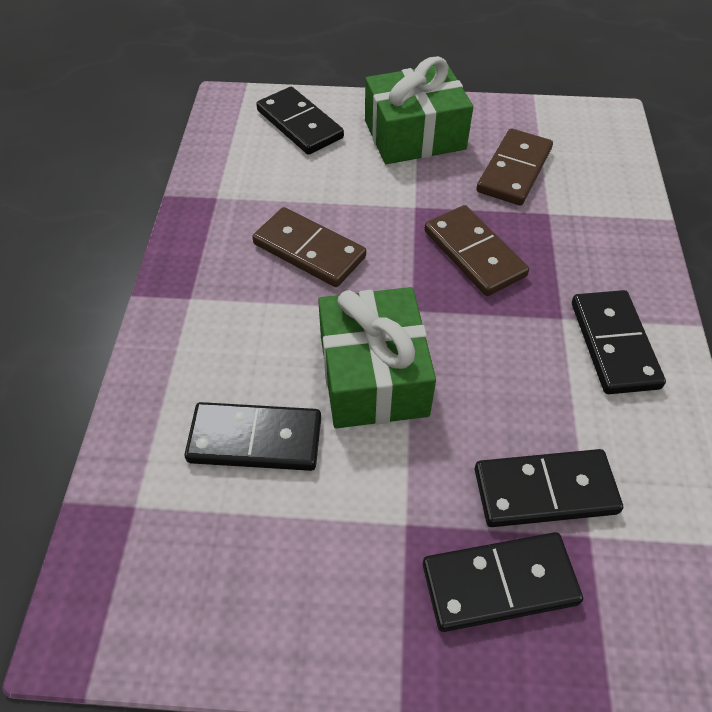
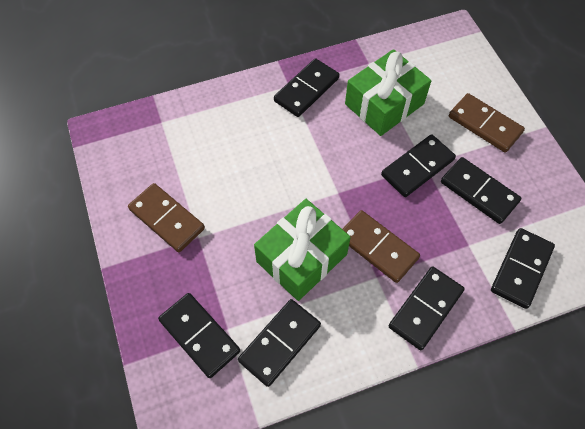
black domino: 5 -> 7

